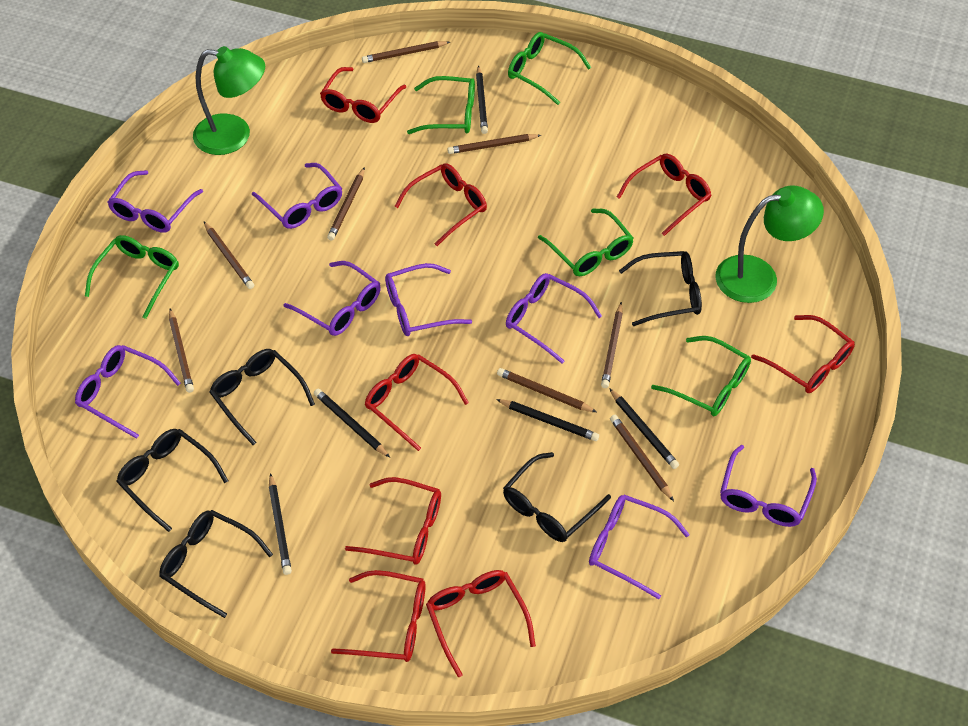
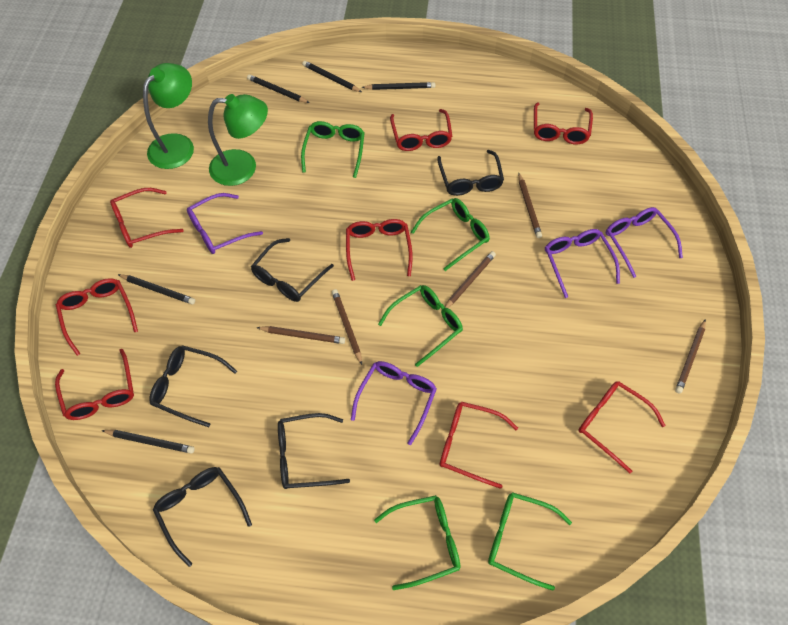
brown pencil: 8 -> 5
purple glasses: 8 -> 4

